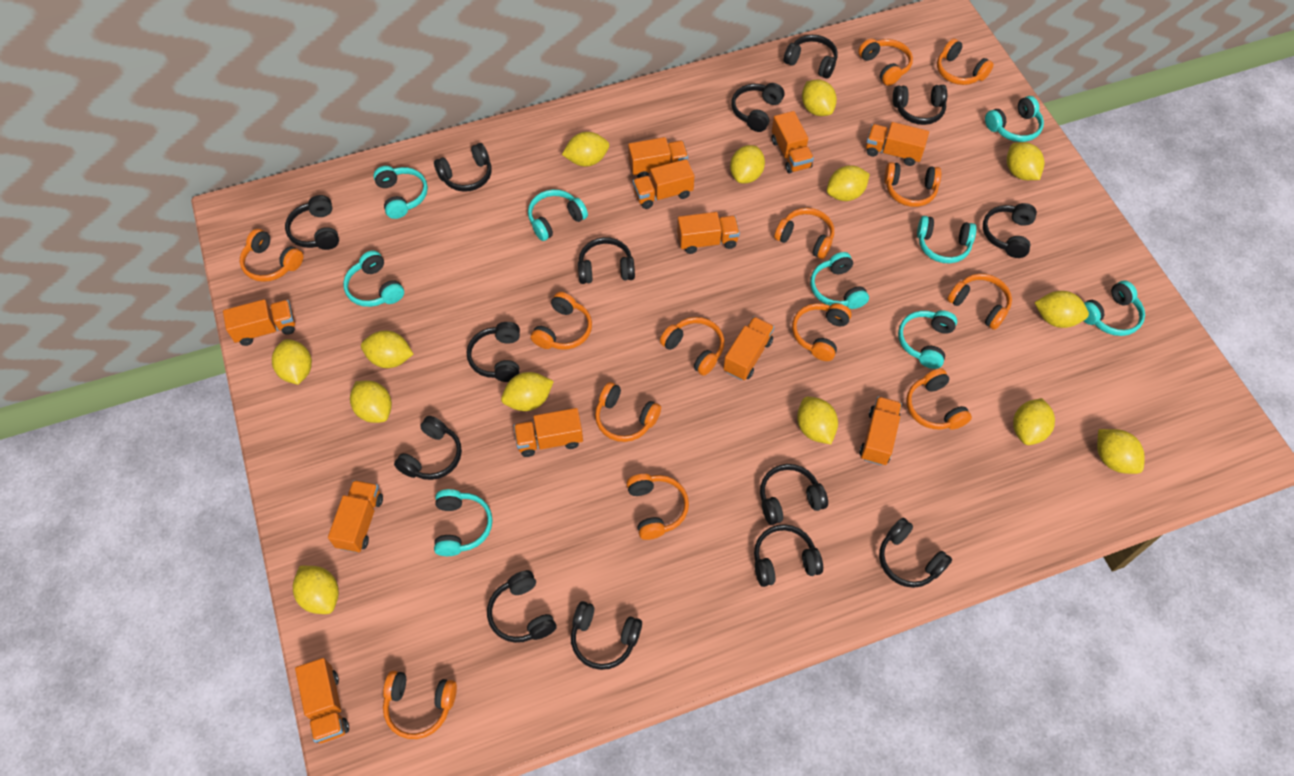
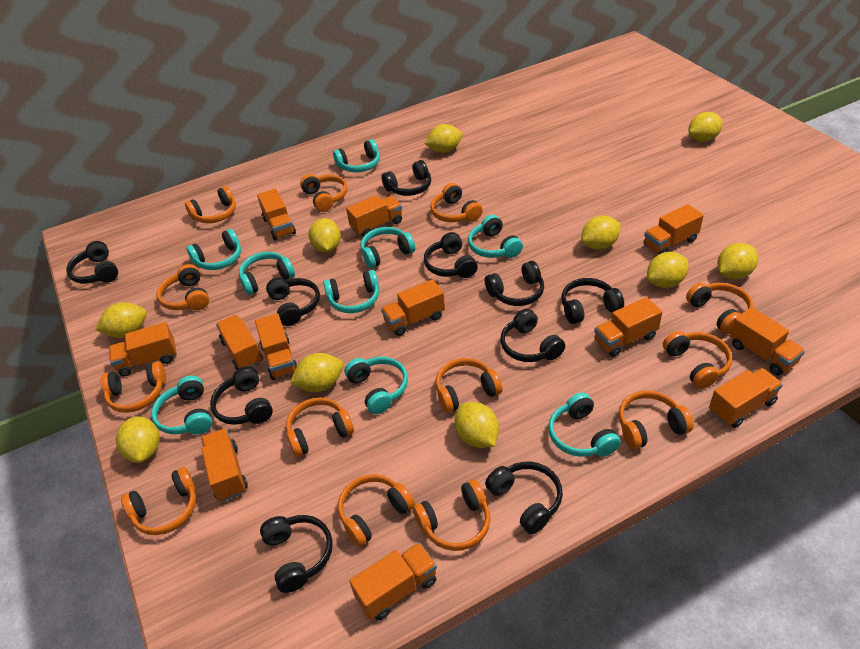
black headphones: 14 -> 10
orange truck: 11 -> 12
yellow lemon: 14 -> 10

